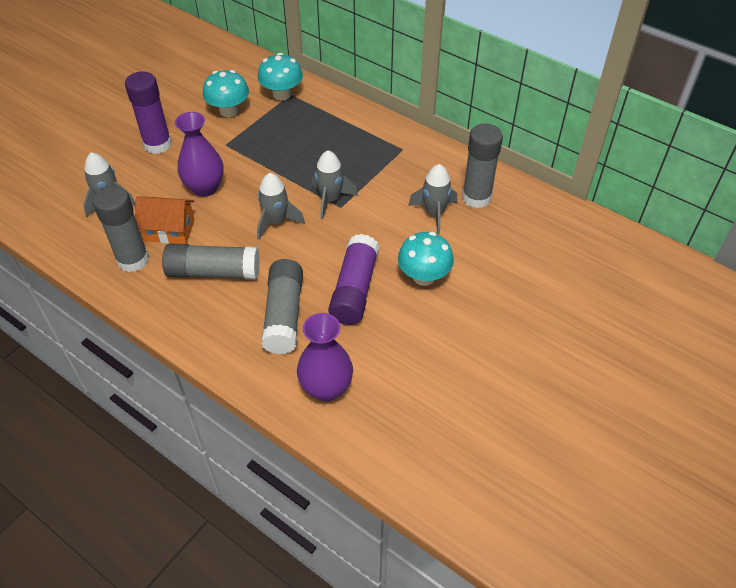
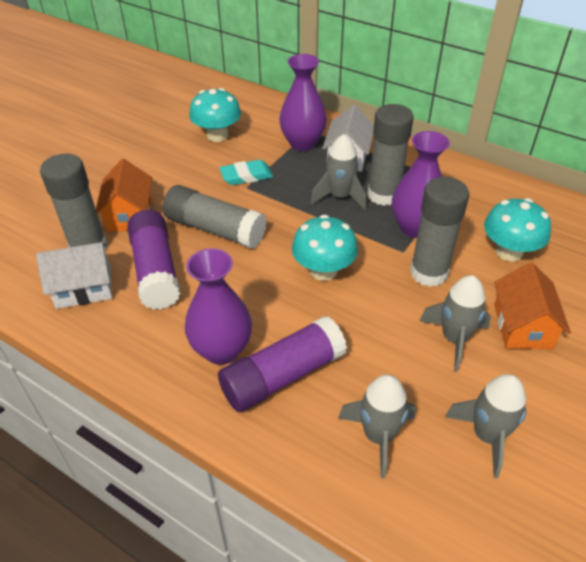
orange house: 1 -> 2
purple vase: 2 -> 3
turquoise eraser: 0 -> 1
white house: 0 -> 2

